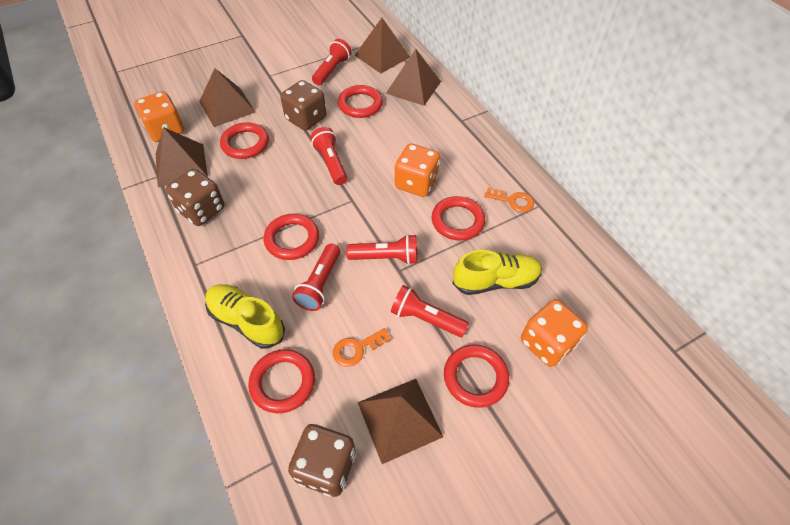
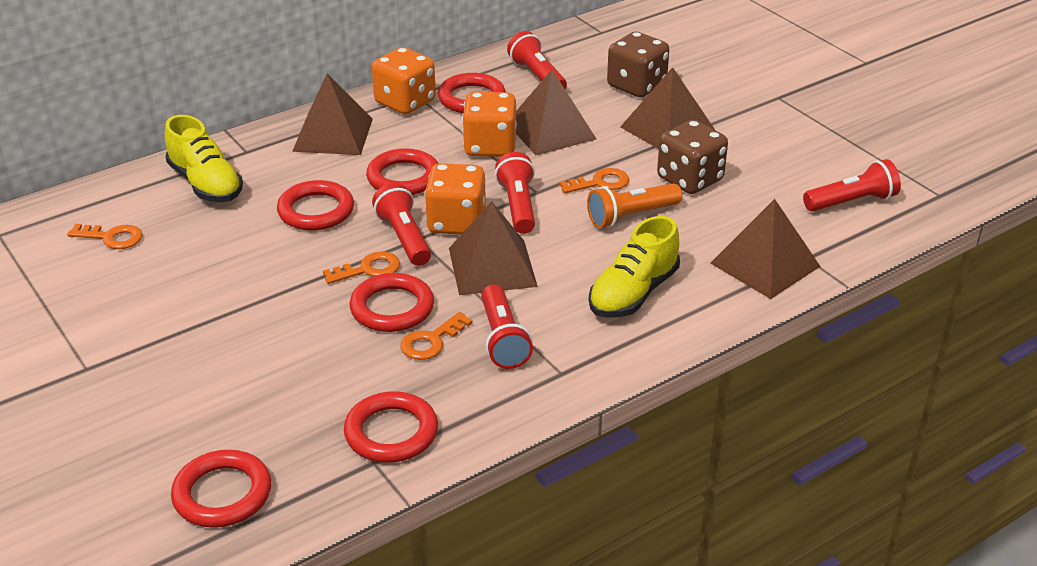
brown dice: 3 -> 2
orange flashlight: 0 -> 1
orange key: 2 -> 4

